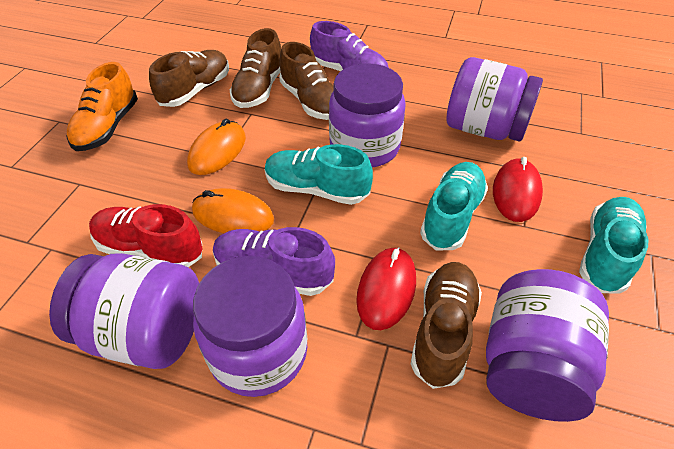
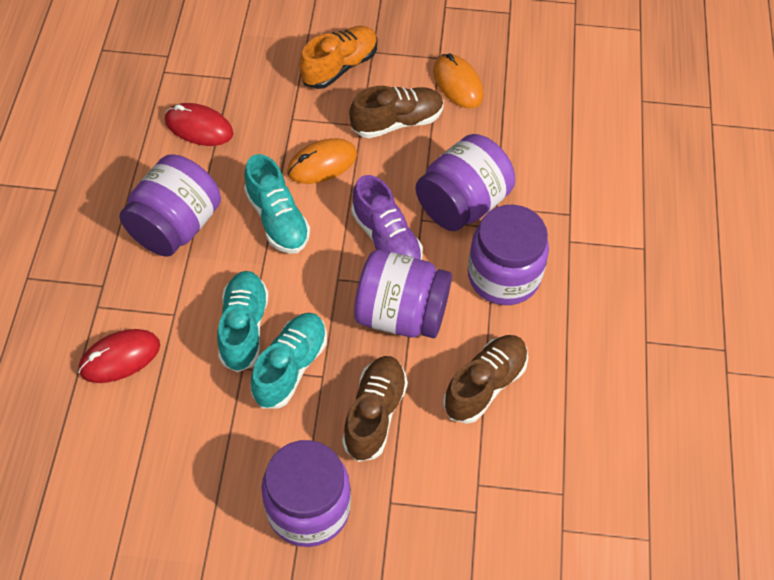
brown shoe: 4 -> 3
purple shoe: 2 -> 1
red shoe: 1 -> 0

